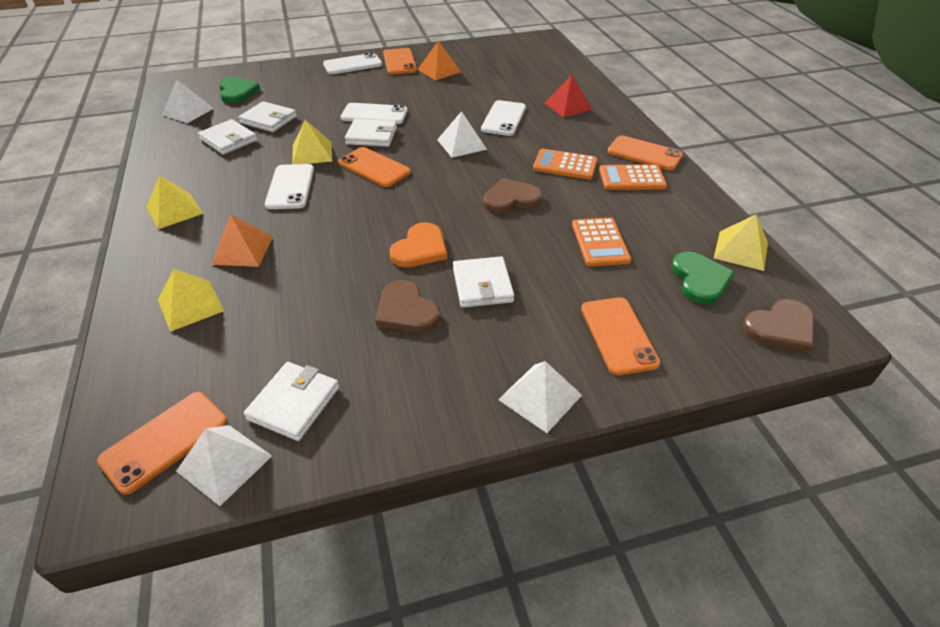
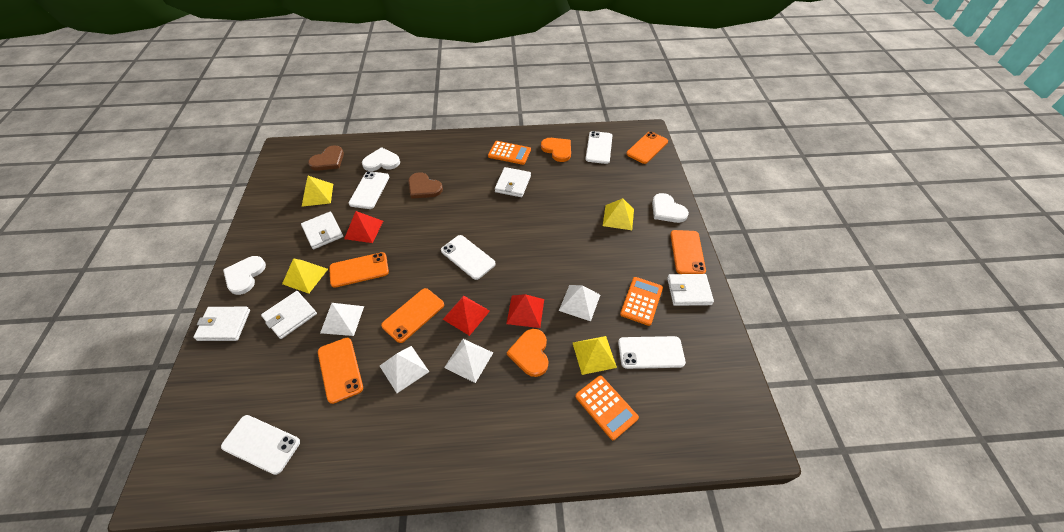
brown heart: 3 -> 2
green heart: 2 -> 0
orange heart: 1 -> 2
orange pyramid: 2 -> 0
red pyramid: 1 -> 3
white heart: 0 -> 3
white phone: 4 -> 5

